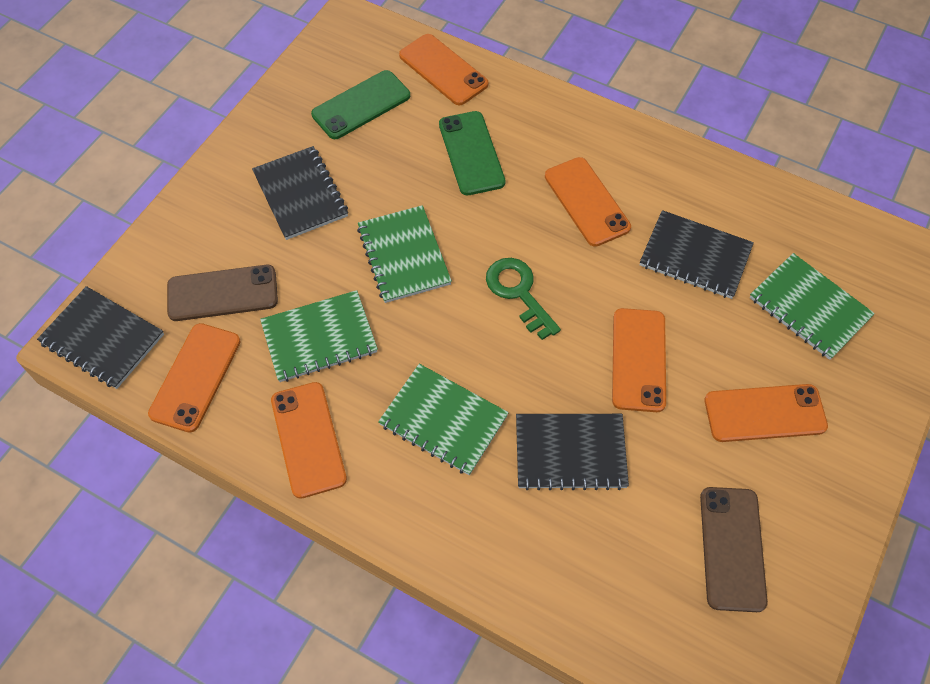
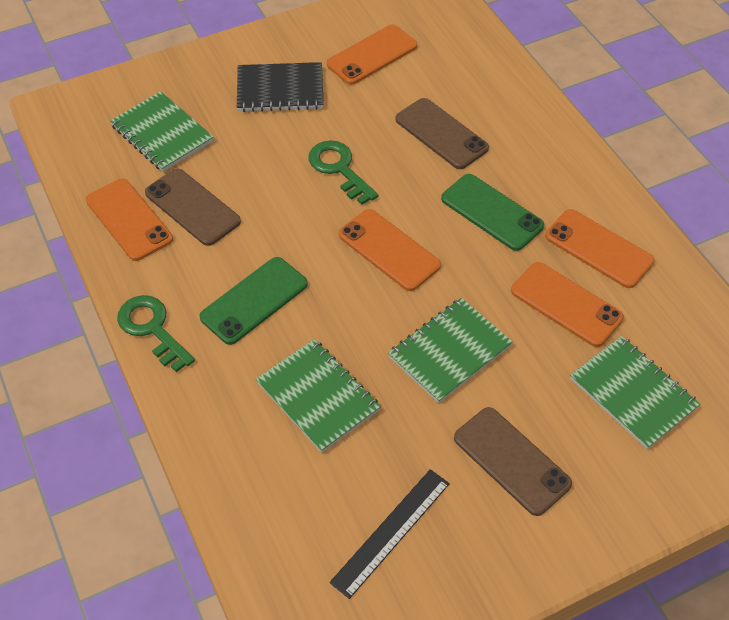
black notebook: 4 -> 1
black ruler: 0 -> 1
brown phone: 2 -> 3
green key: 1 -> 2
orange phone: 6 -> 5

